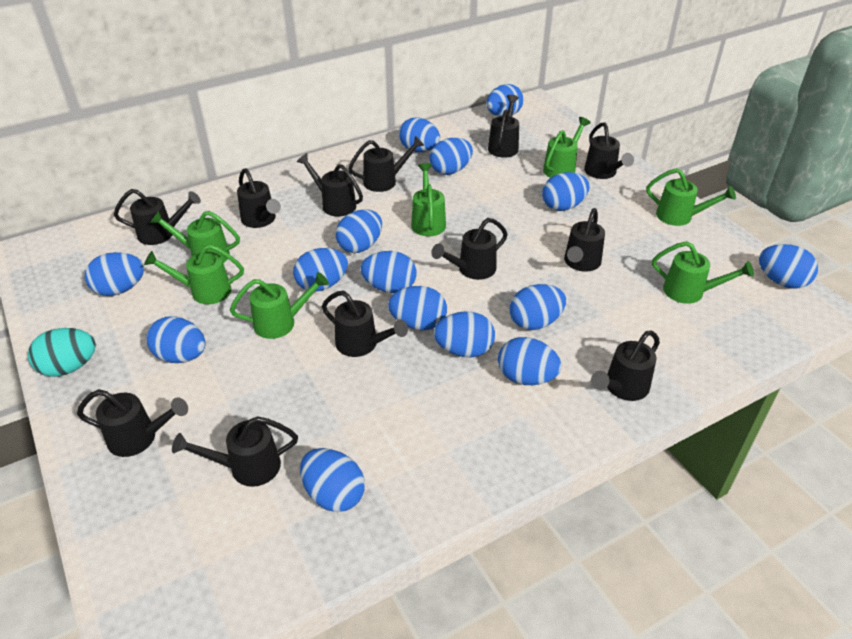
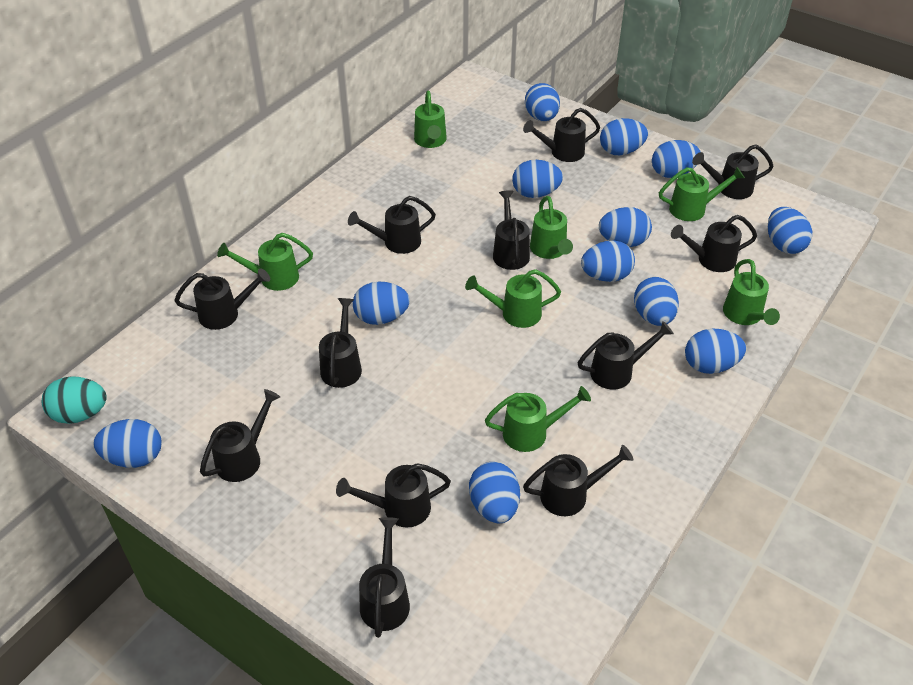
blue egg: 15 -> 12

